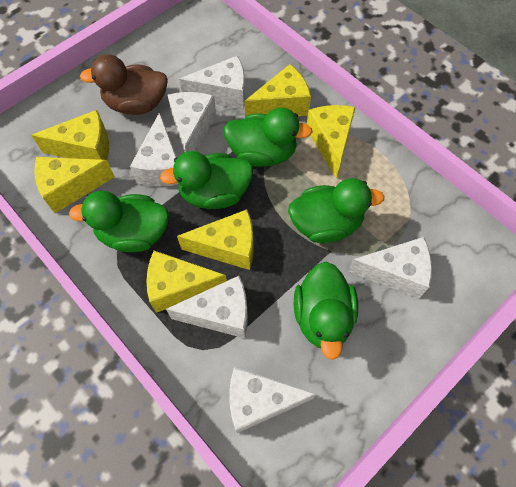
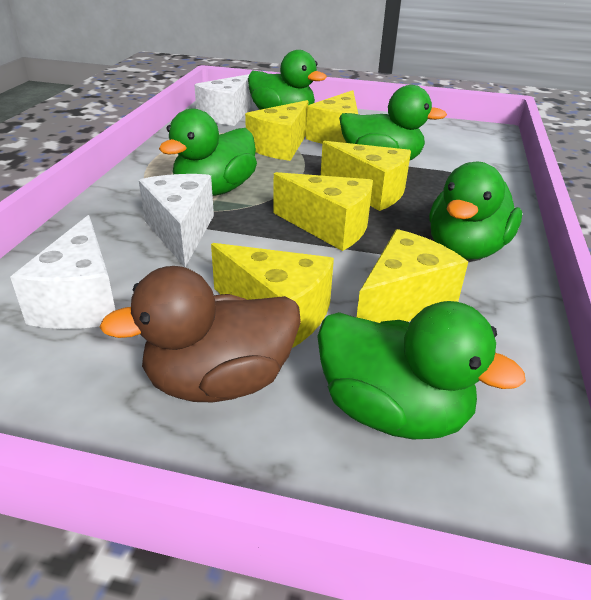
white cheese: 6 -> 3

